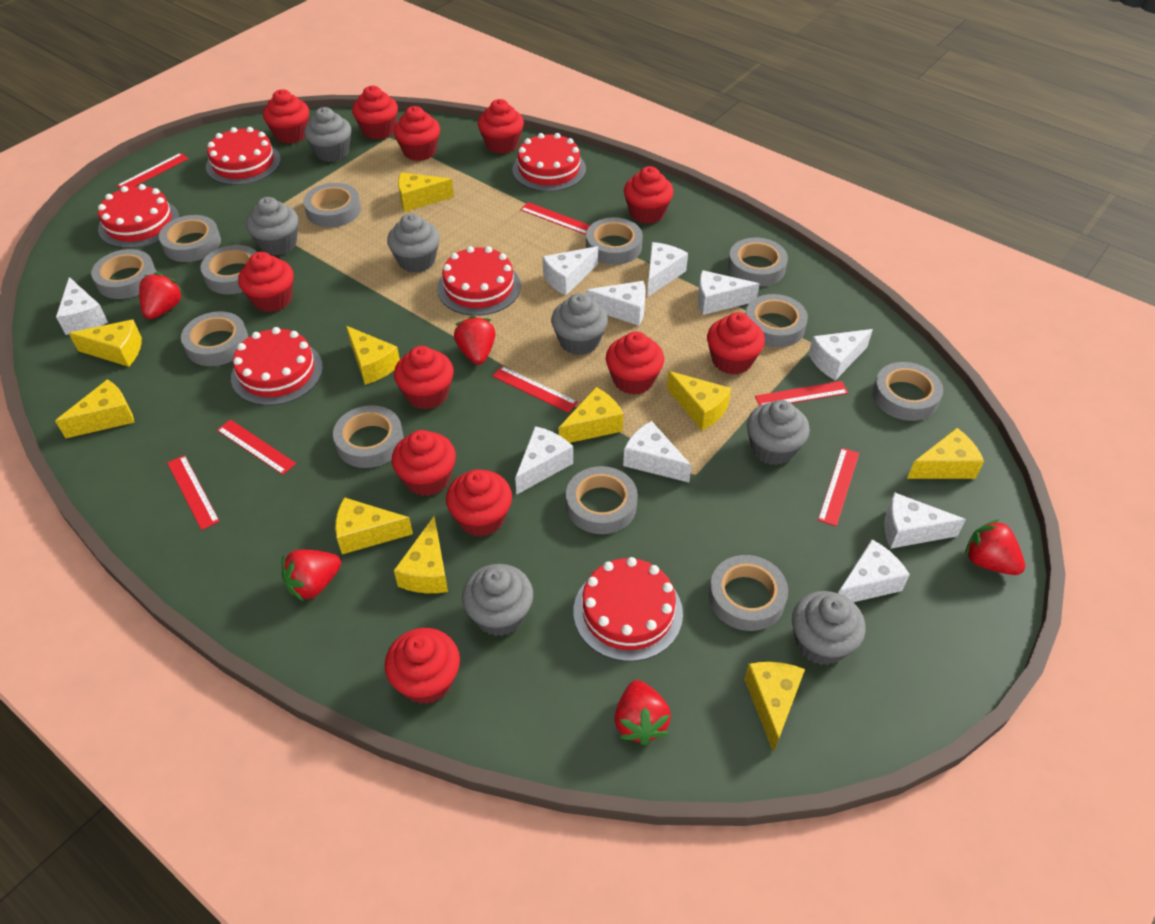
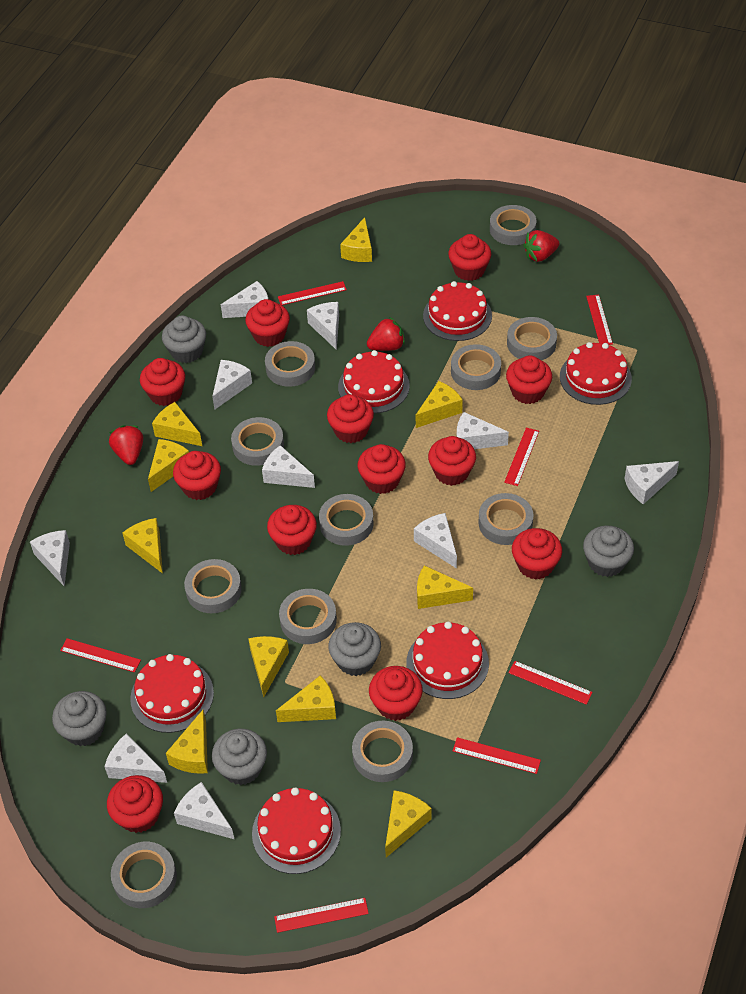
grey cupcake: 7 -> 5
grey tape: 12 -> 11
red strawberry: 5 -> 3

